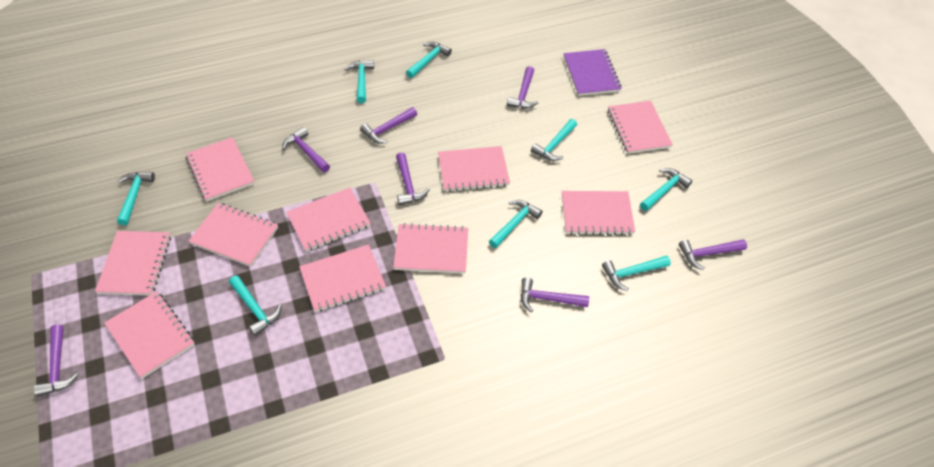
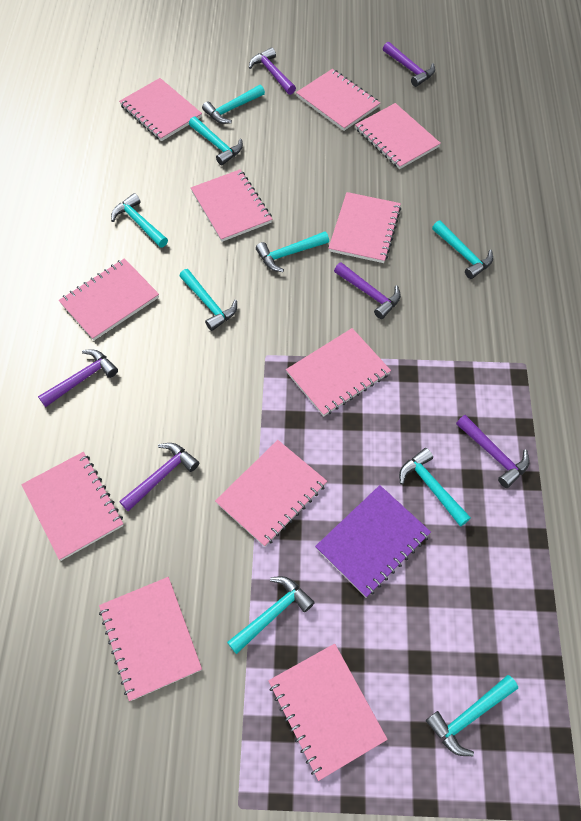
pink notebook: 10 -> 11
purple hammer: 7 -> 6
turquoise hammer: 8 -> 9

